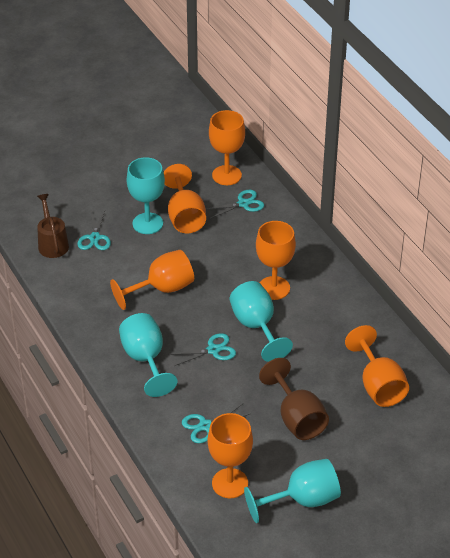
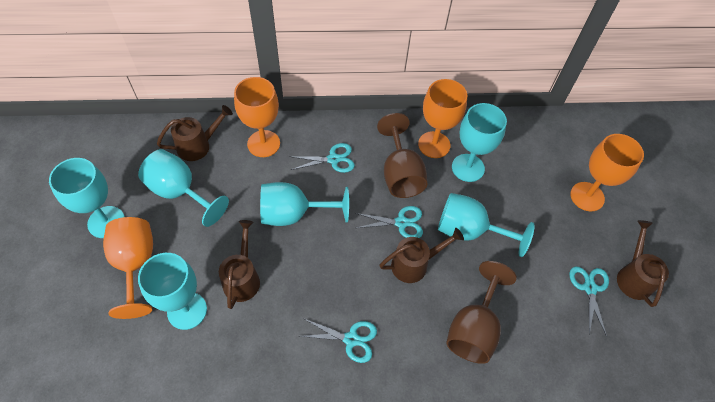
brown goblet: 1 -> 2
brown watering can: 1 -> 4
orange goblet: 6 -> 4
turquoise goblet: 4 -> 6

